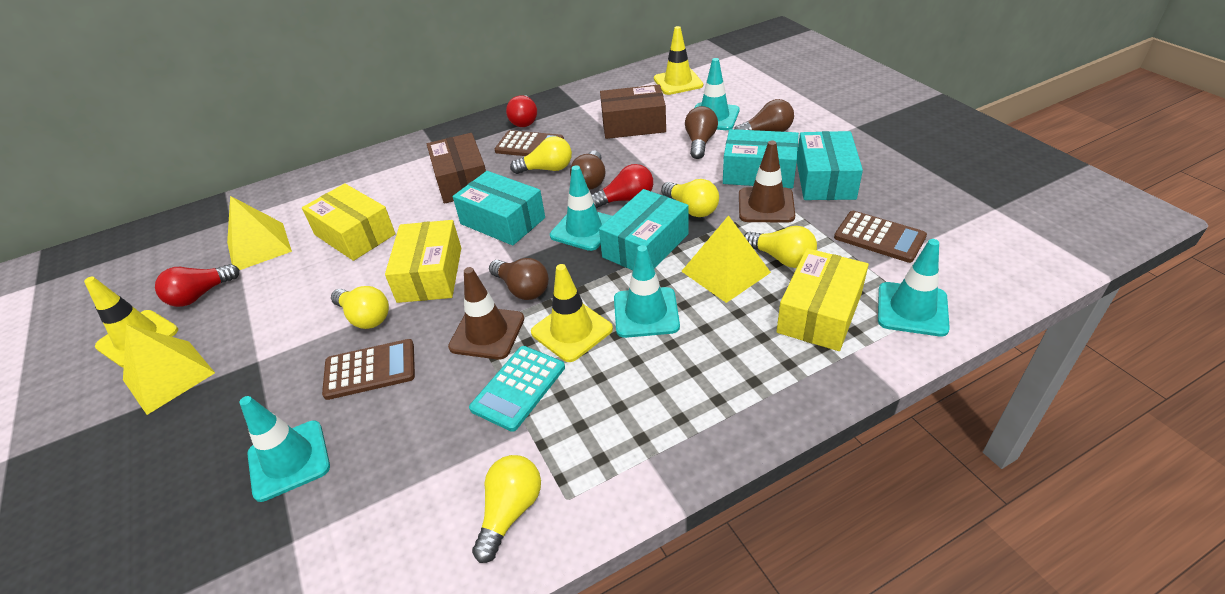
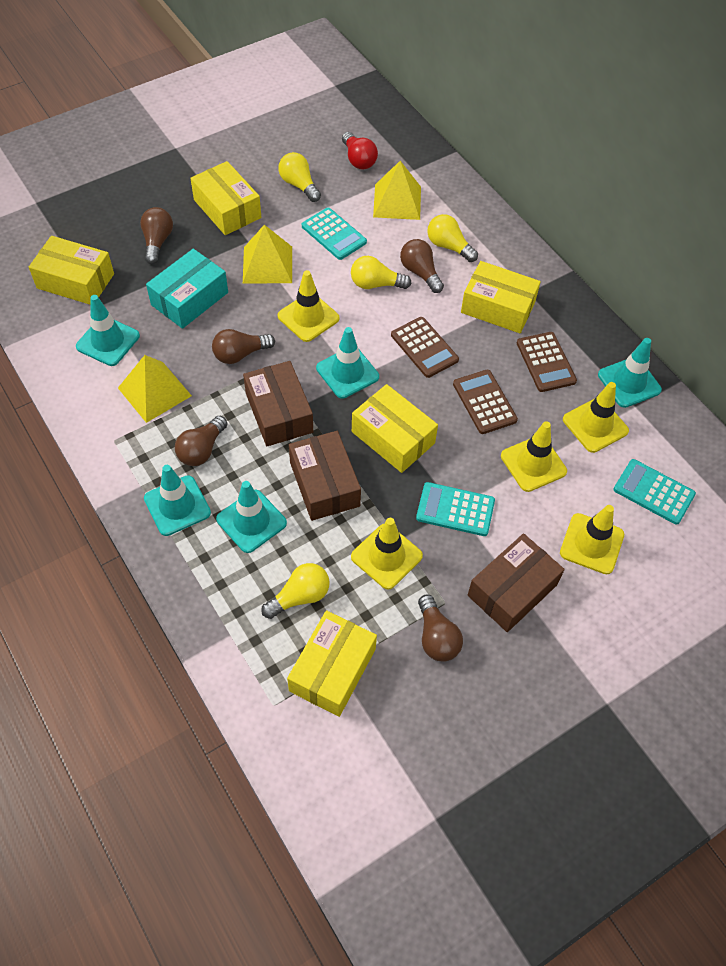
brown box: 2 -> 3
brown light bulb: 4 -> 5
brown traffic cone: 2 -> 0
red light bulb: 3 -> 1
turquoise box: 4 -> 1
turquoise calculator: 1 -> 3
yellow box: 3 -> 5
yellow light bulb: 5 -> 4
yellow traffic cone: 3 -> 5

